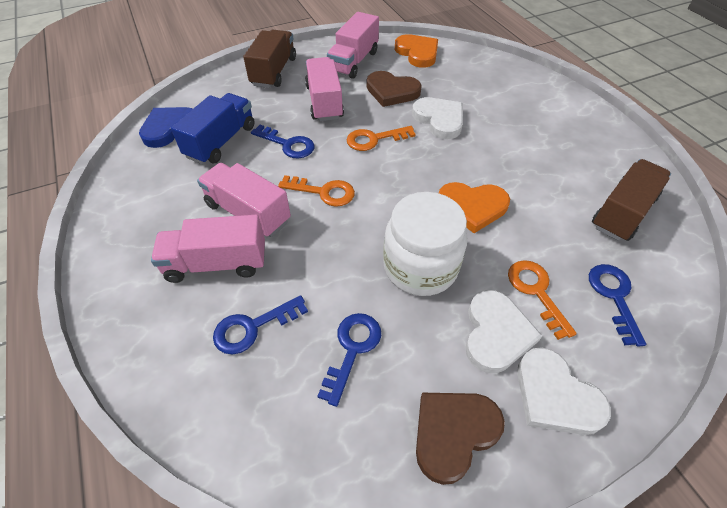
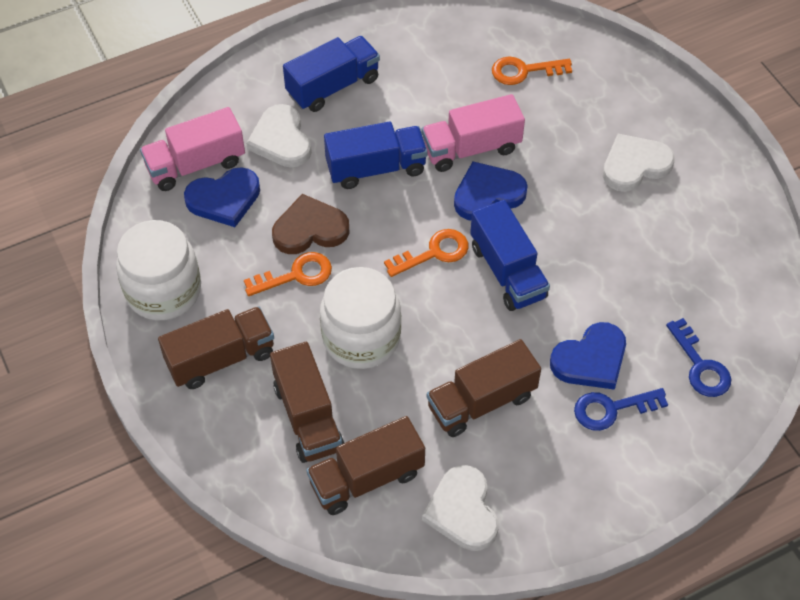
blue heart: 1 -> 3
blue key: 4 -> 2
blue truck: 1 -> 3
brown heart: 2 -> 1
brown truck: 2 -> 4
orange heart: 2 -> 0
pink truck: 4 -> 2
white jar: 1 -> 2

